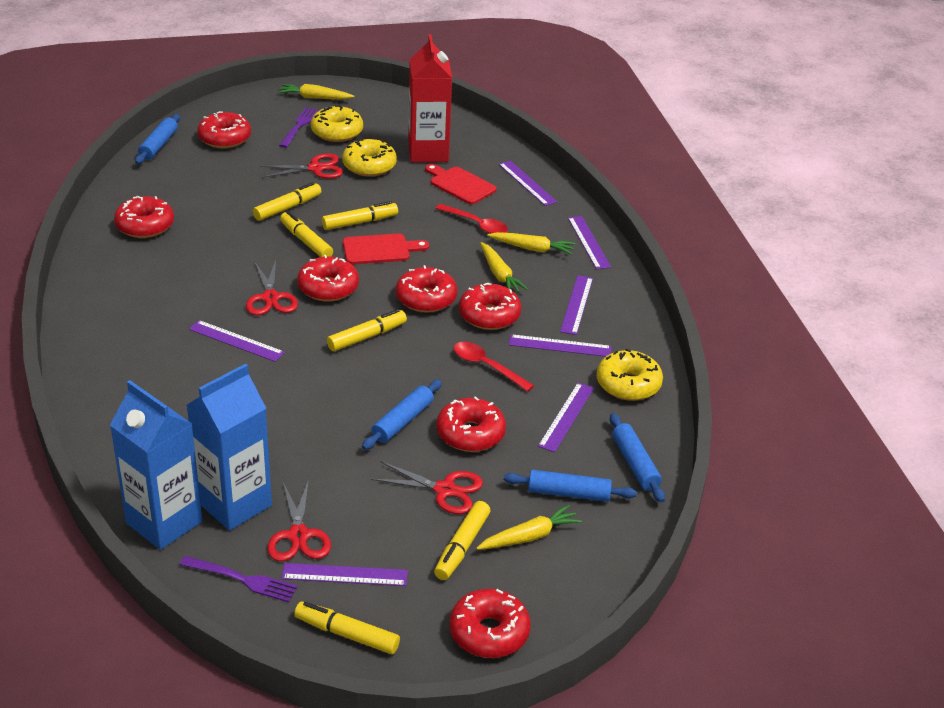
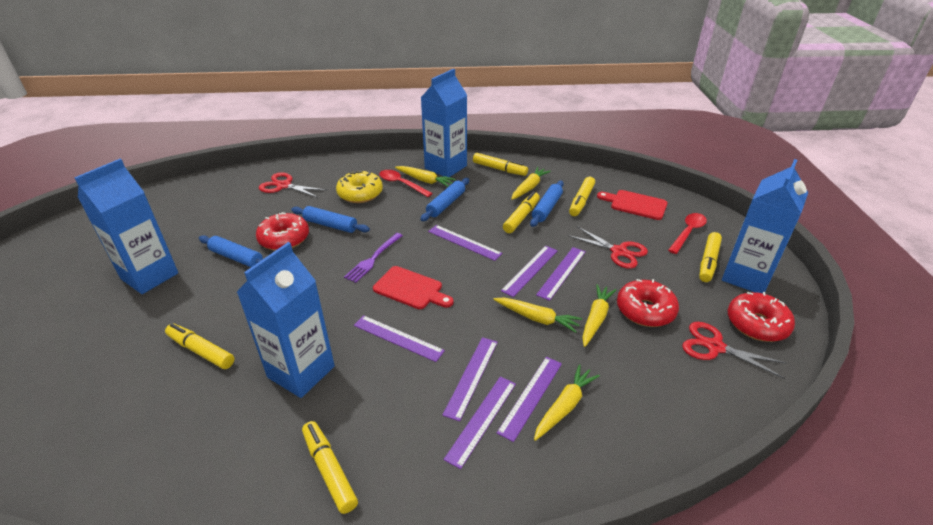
blue carton: 2 -> 4
purple fork: 2 -> 1
red carton: 1 -> 0
red donut: 7 -> 3
red scissors: 4 -> 3
yellow carrot: 4 -> 5
yellow donut: 3 -> 1

